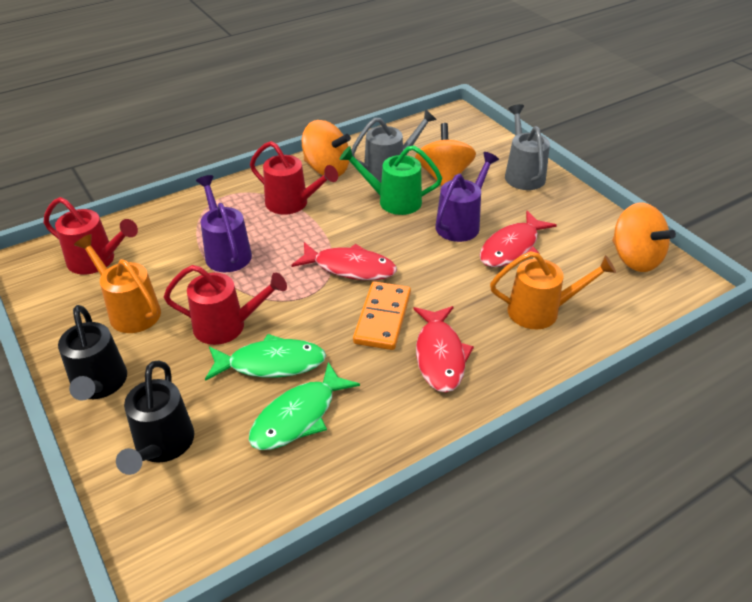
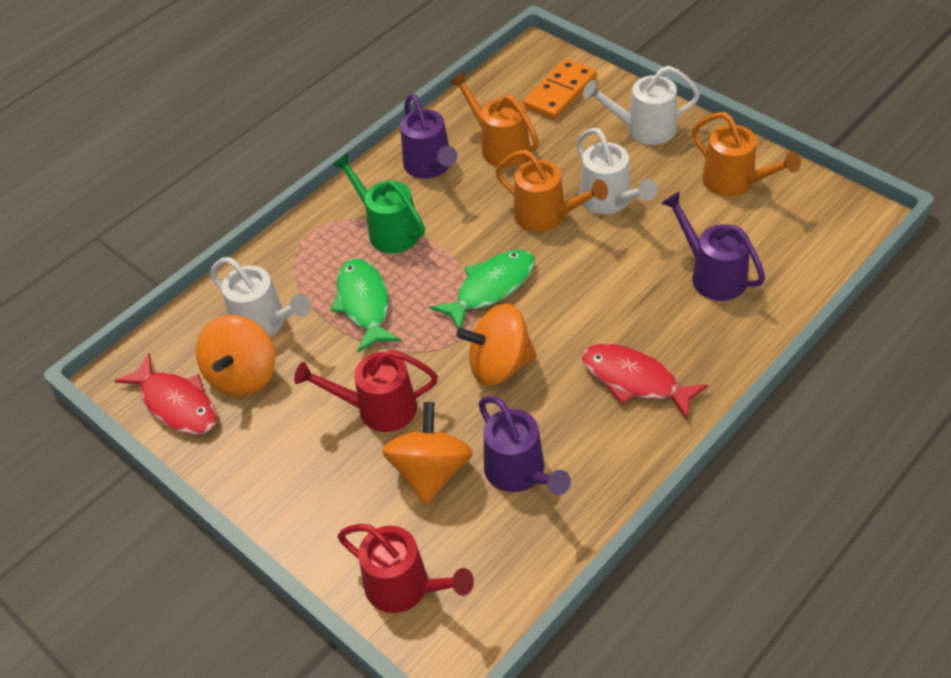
black watering can: 2 -> 0
grey watering can: 2 -> 0
orange watering can: 2 -> 3
purple watering can: 2 -> 3
red fish: 3 -> 2
red watering can: 3 -> 2
white watering can: 0 -> 3

